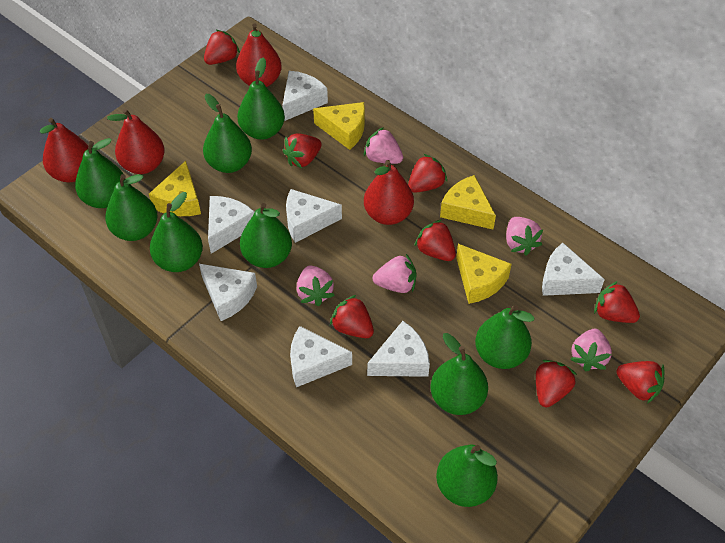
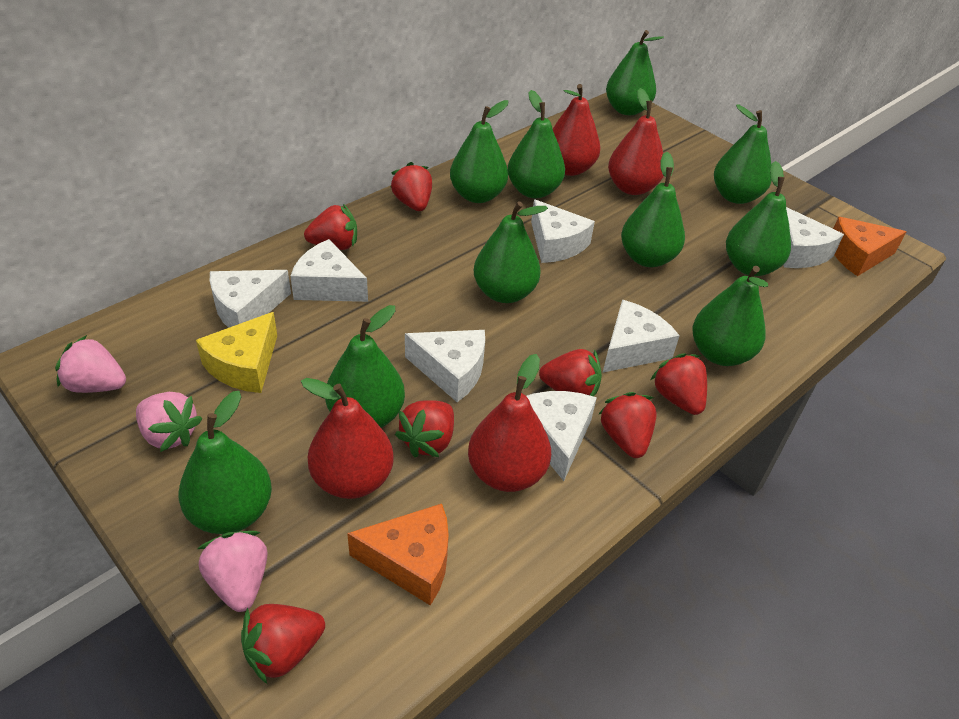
green pear: 9 -> 10
orange cheese: 0 -> 2
pink strawberry: 5 -> 3
red strawberry: 8 -> 7
yellow cheese: 4 -> 1

